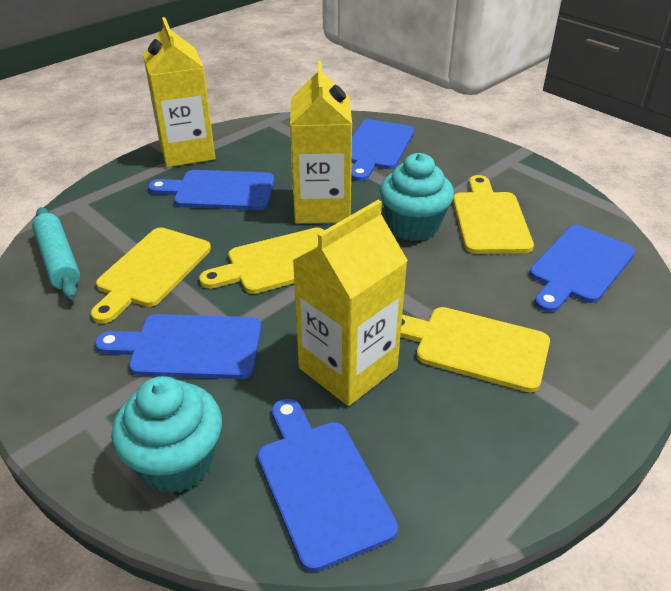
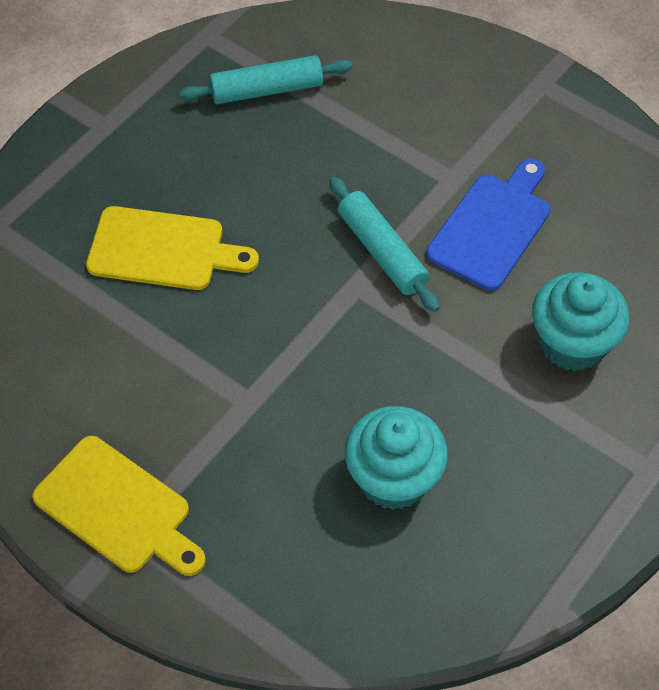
blue cutting board: 5 -> 1
turquoise rolling pin: 1 -> 2
yellow carton: 3 -> 0
yellow cutting board: 4 -> 2

